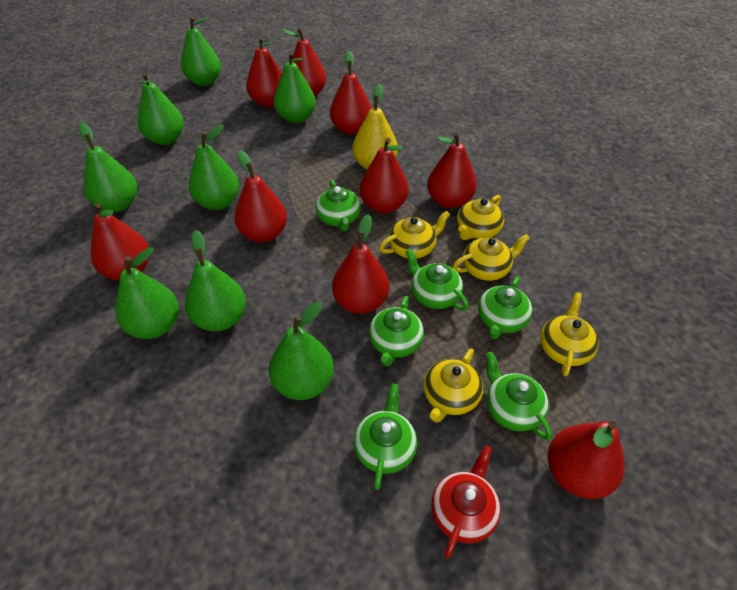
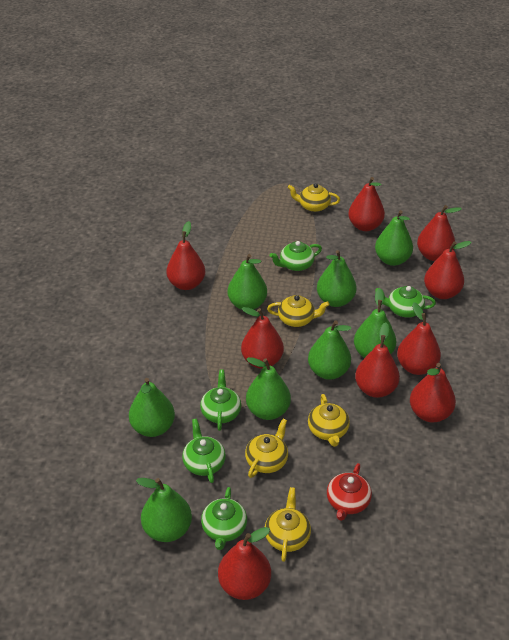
green teapot: 6 -> 5
yellow pear: 1 -> 0

